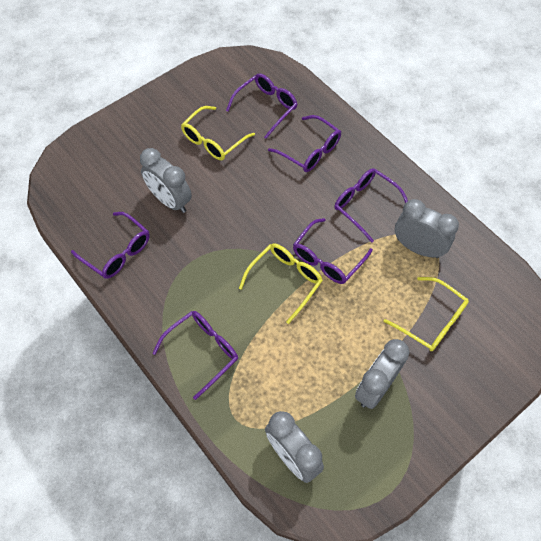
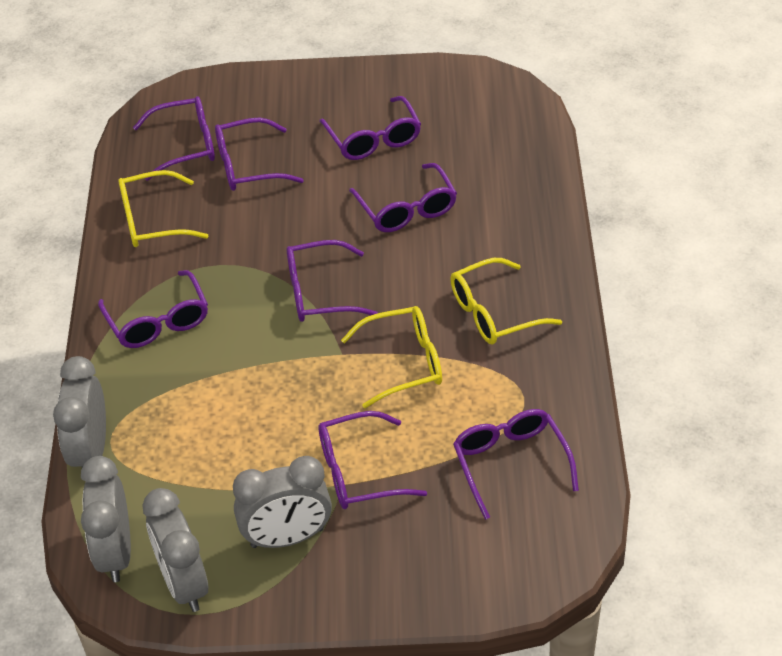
purple glasses: 6 -> 8

